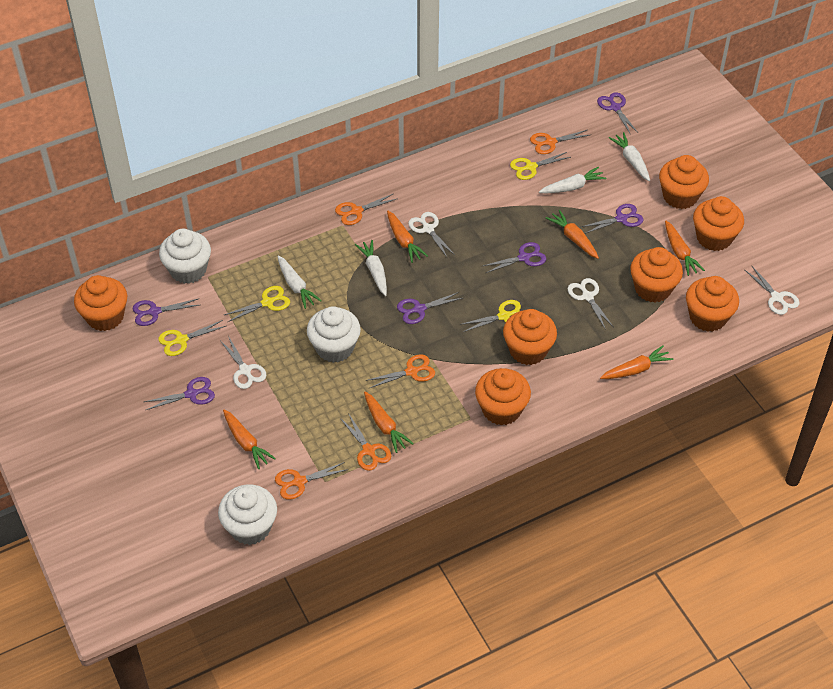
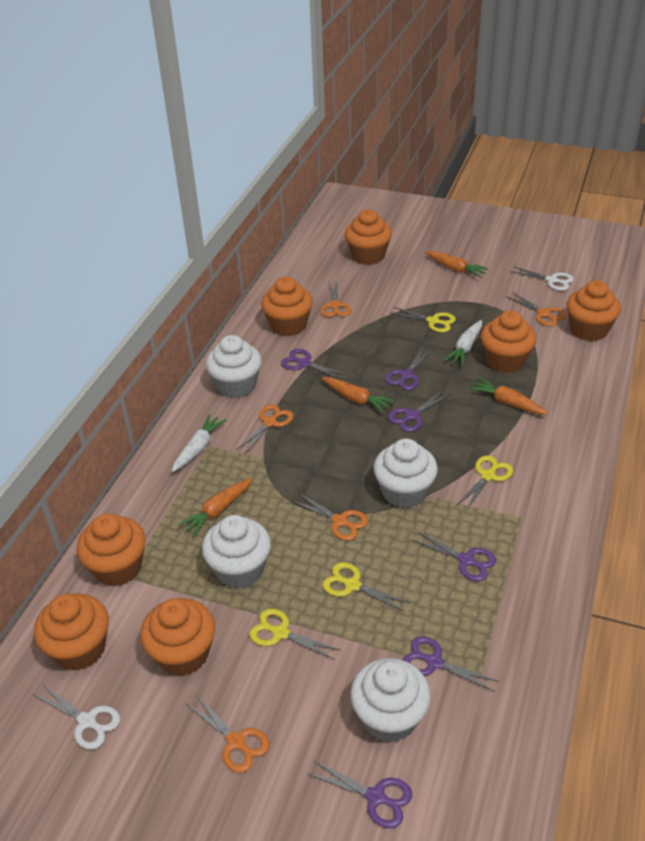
orange carrot: 6 -> 4
white carrot: 4 -> 2
white cupcake: 3 -> 4
white scissors: 4 -> 2

